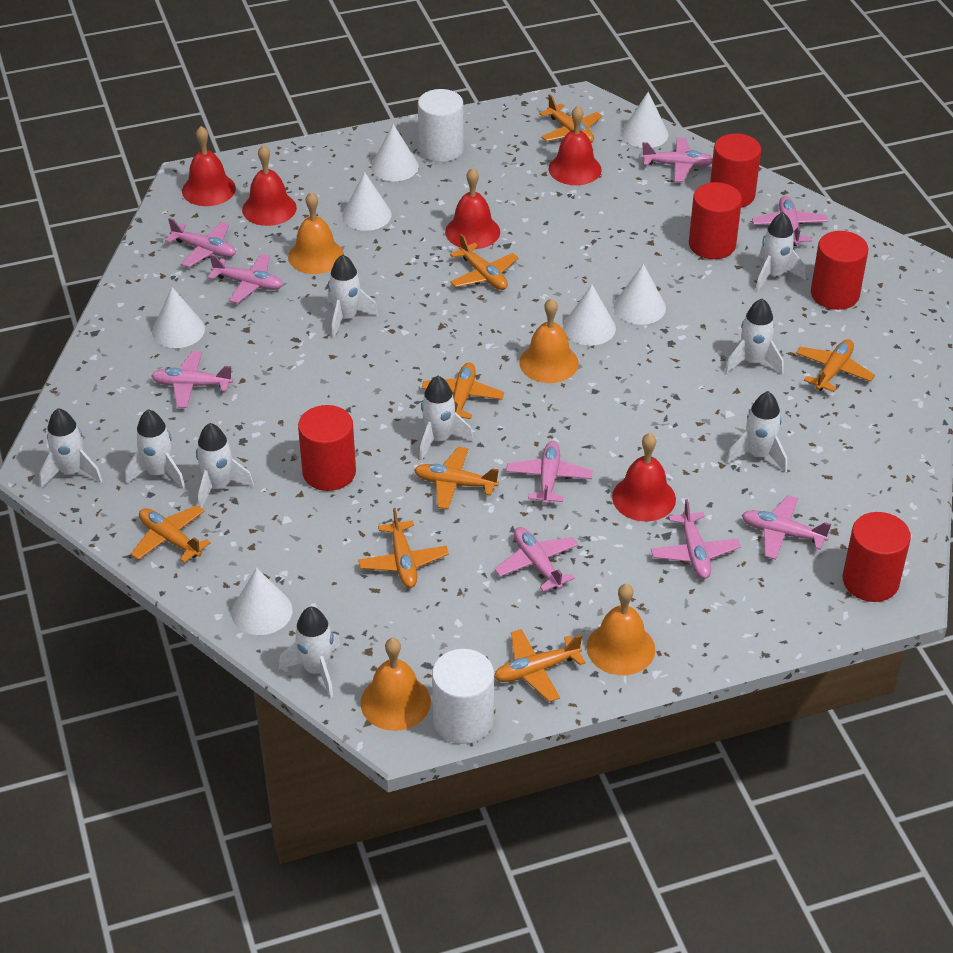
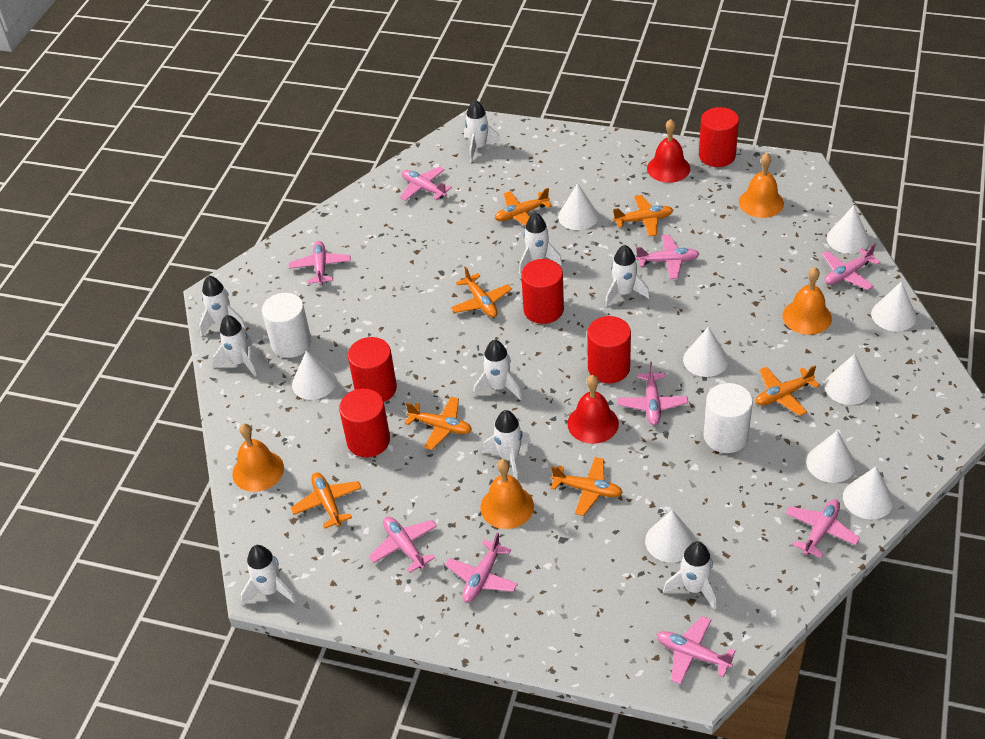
orange plane: 8 -> 7
red bell: 5 -> 2
white cone: 7 -> 9

